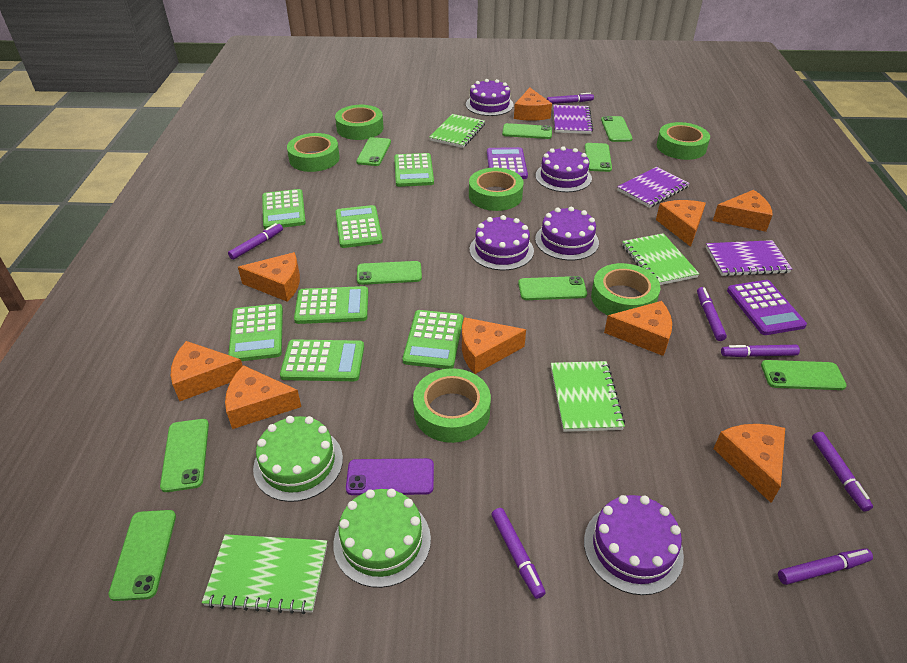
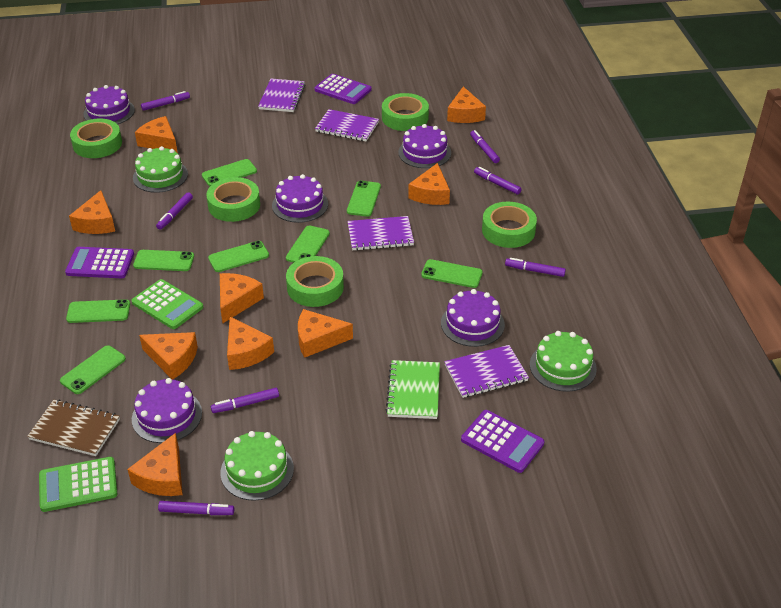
brown notebook: 0 -> 1
green cake: 2 -> 3
green calculator: 7 -> 2
green notebook: 4 -> 1
green phone: 9 -> 8
green tape: 6 -> 5
purple calculator: 2 -> 3
purple notebook: 3 -> 4
purple phone: 1 -> 0

